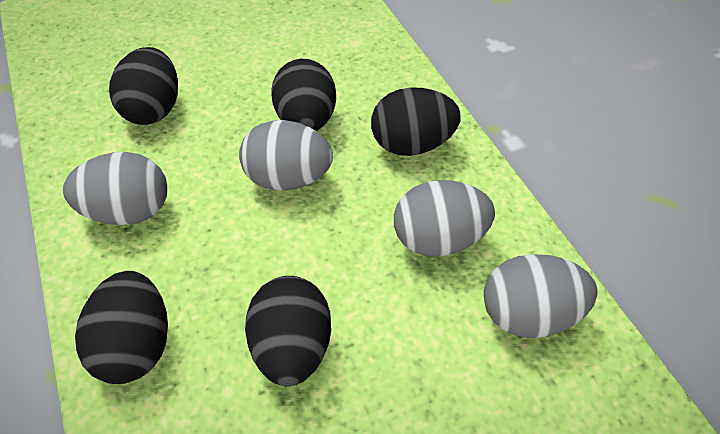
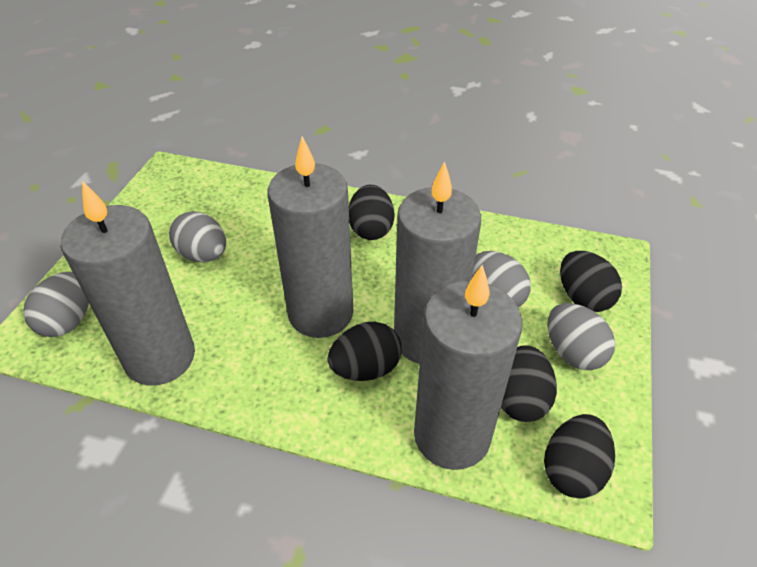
grey candle: 0 -> 4

